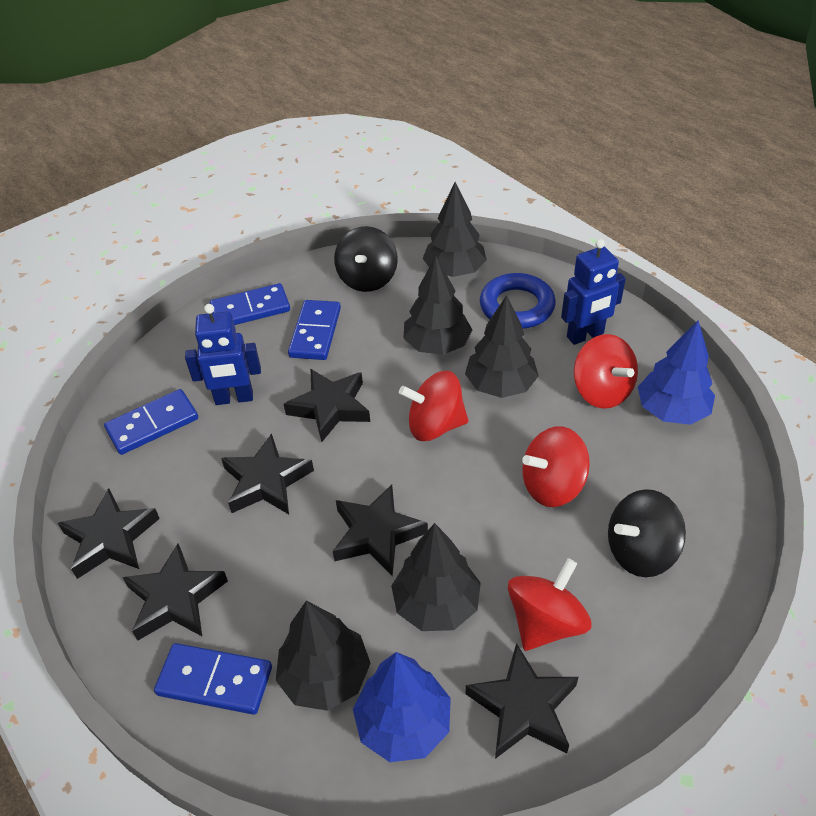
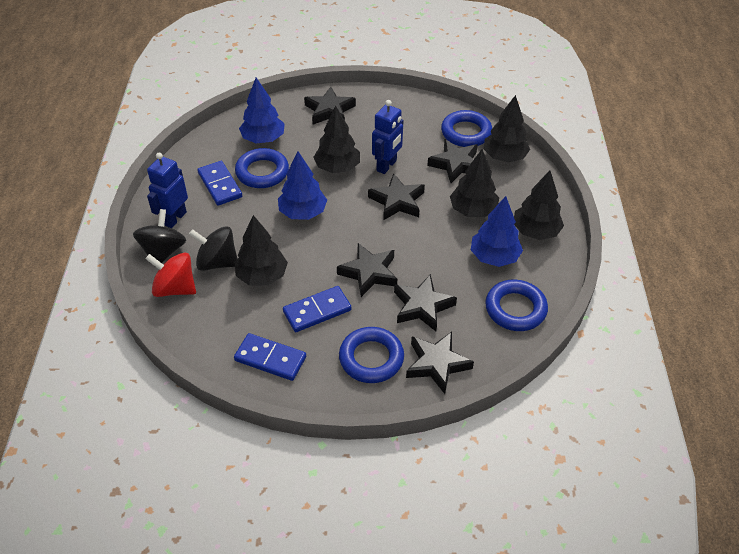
blue domino: 4 -> 3
blue ring: 1 -> 4
blue tree: 2 -> 3
red spinning top: 4 -> 1

